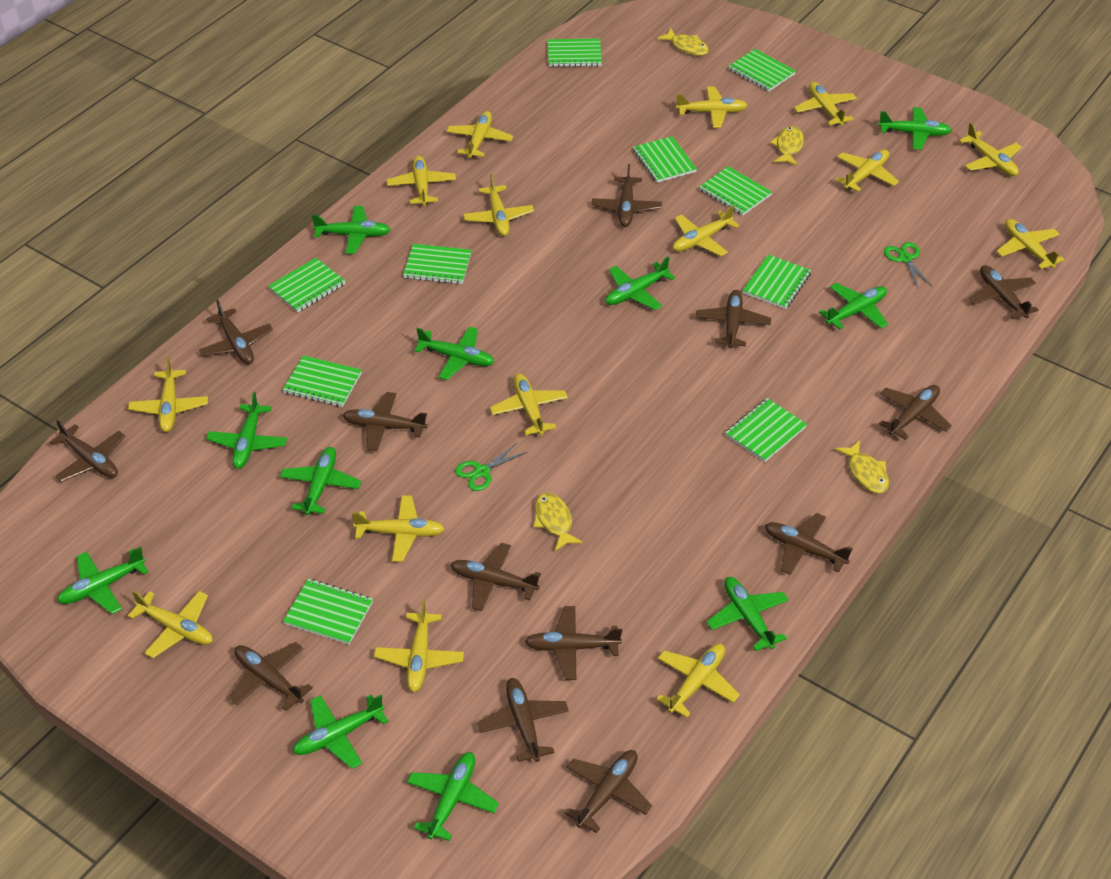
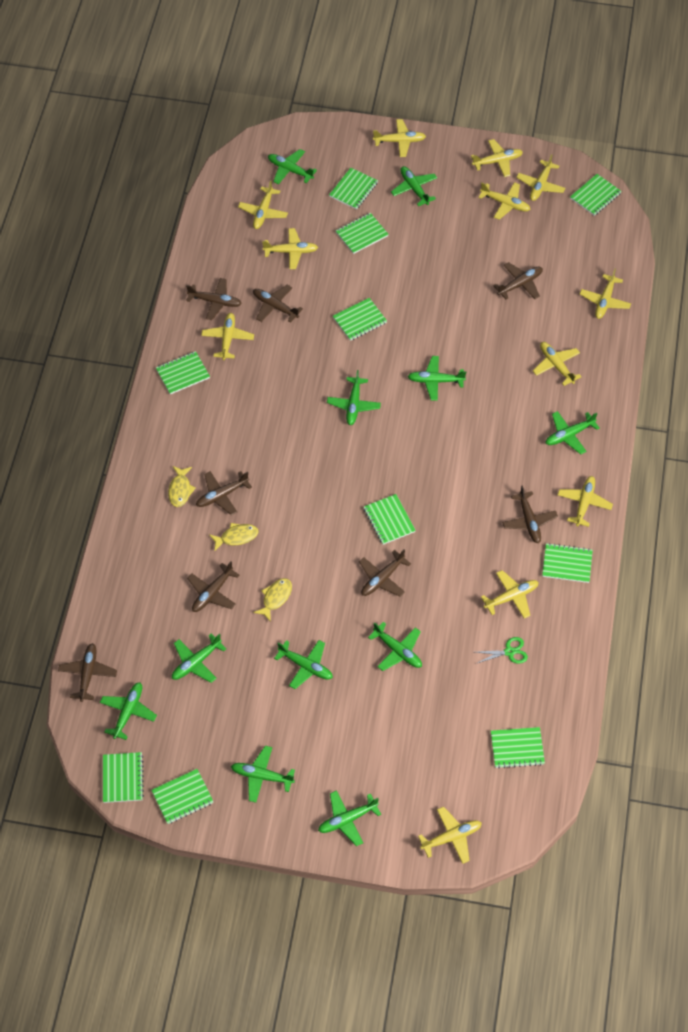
brown plane: 13 -> 8
green scissors: 2 -> 1
yellow fish: 4 -> 3
yellow plane: 15 -> 12

